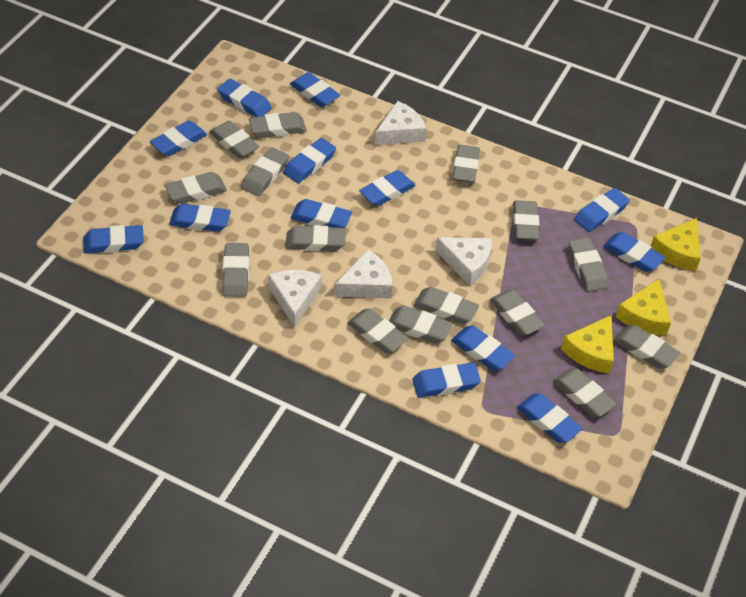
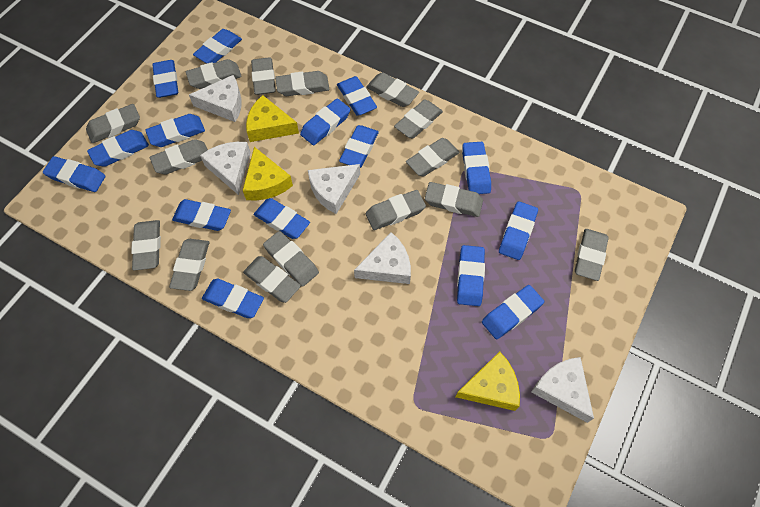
blue eraser: 13 -> 15
white cheese: 4 -> 5

